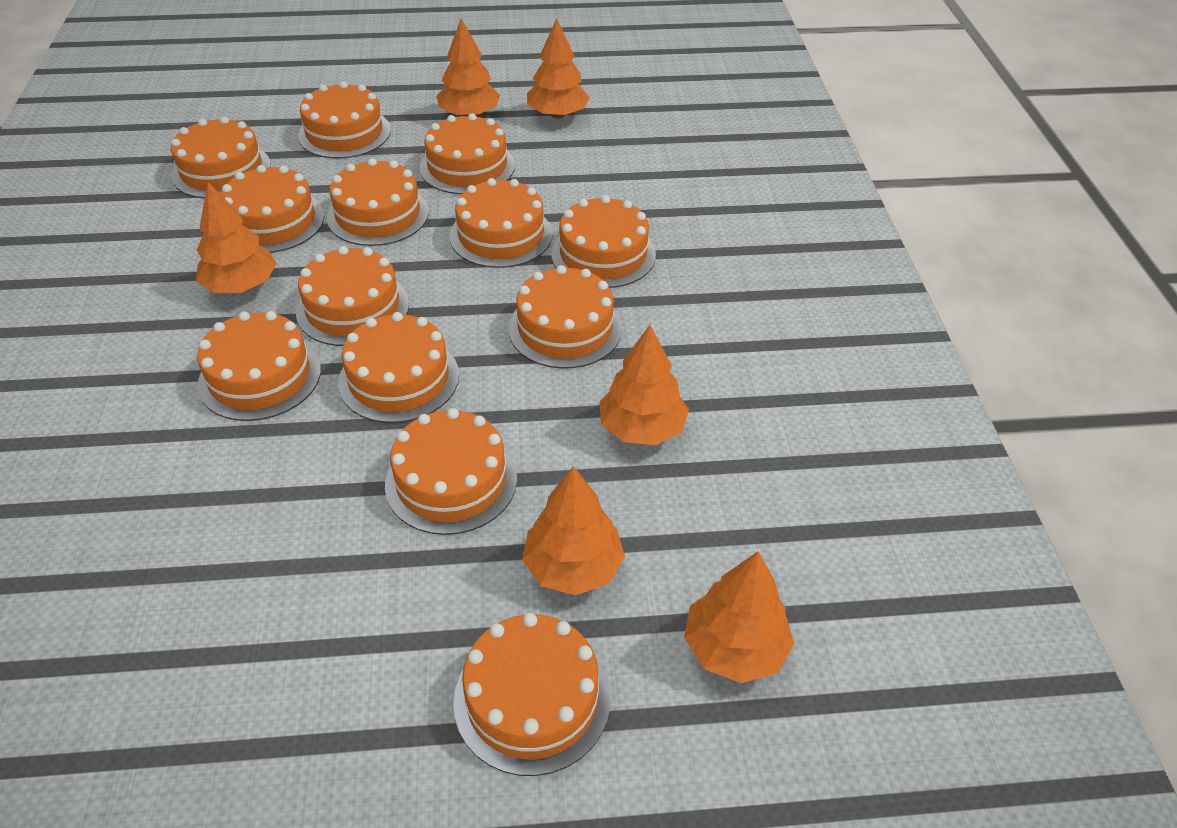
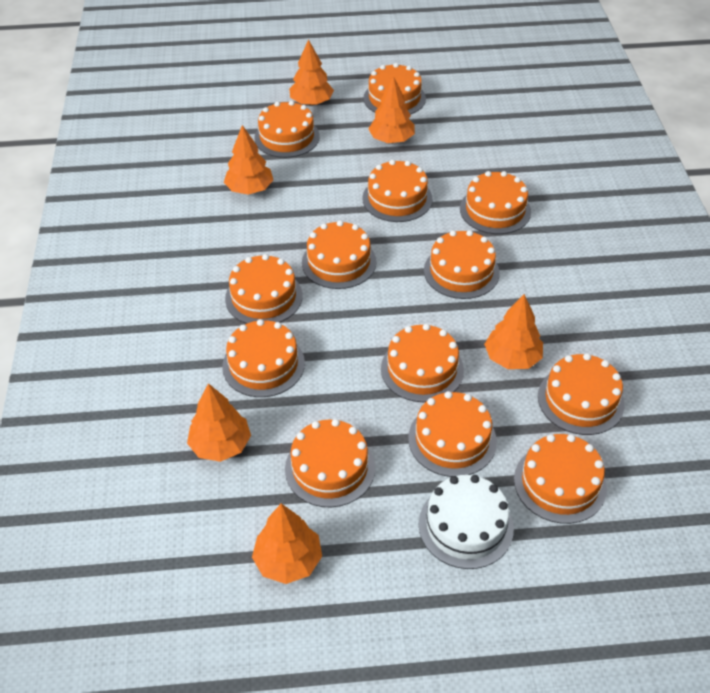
white cake: 0 -> 1

